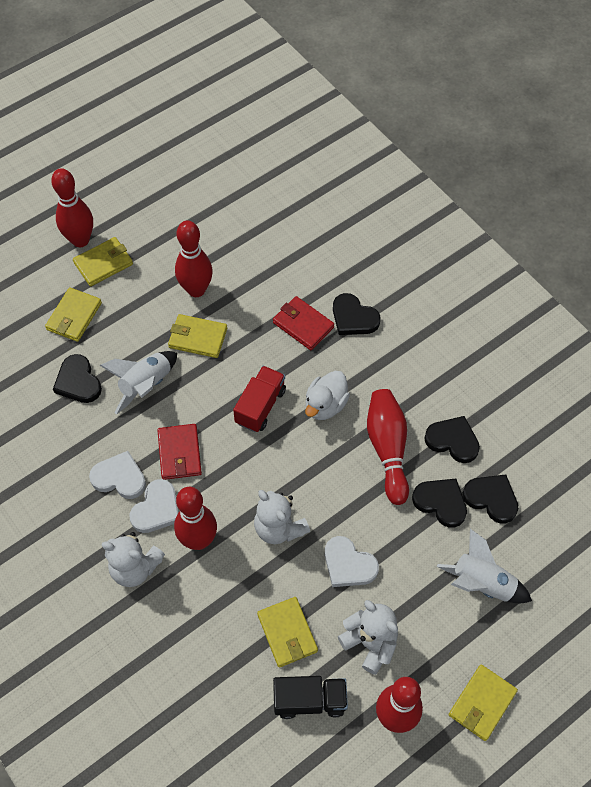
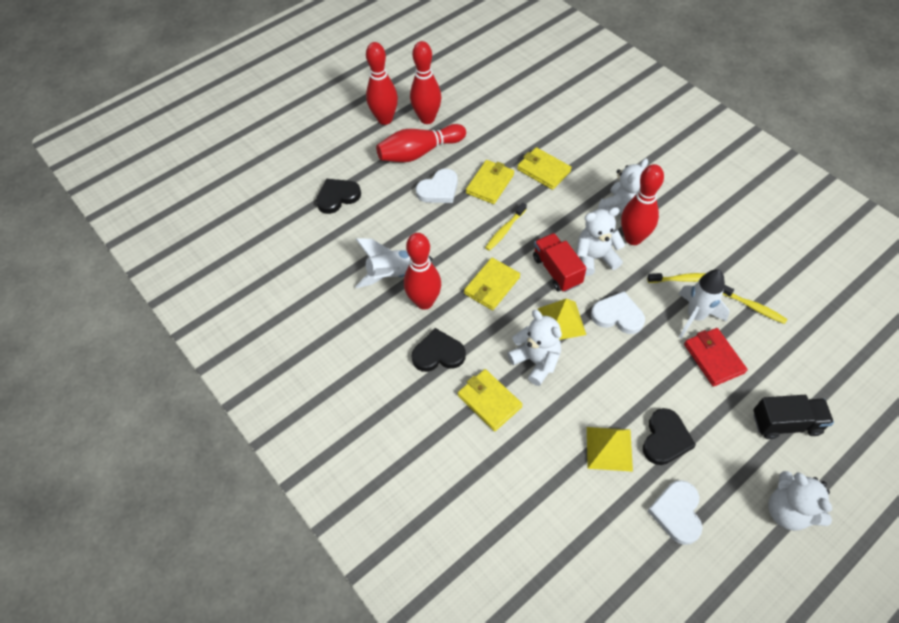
black heart: 5 -> 3
red wallet: 2 -> 1
white duck: 1 -> 0
white teddy bear: 3 -> 4
yellow pyramid: 0 -> 2
yellow toothbrush: 0 -> 3
yellow wallet: 5 -> 4

